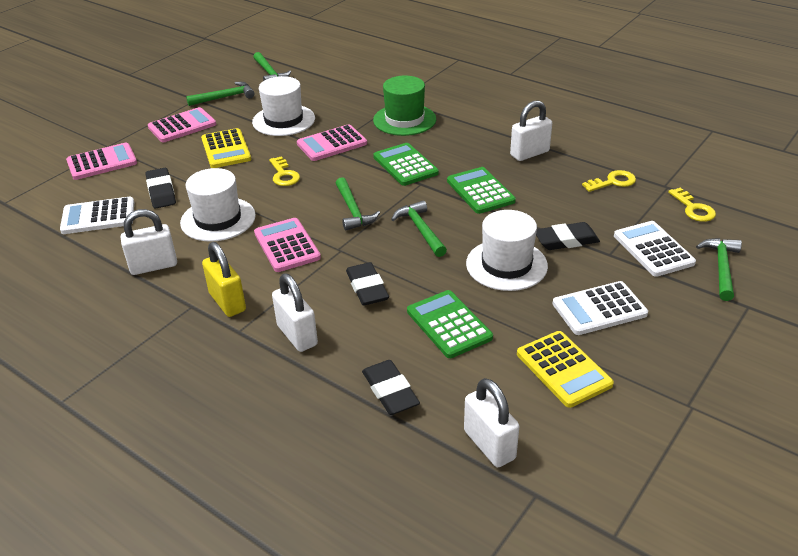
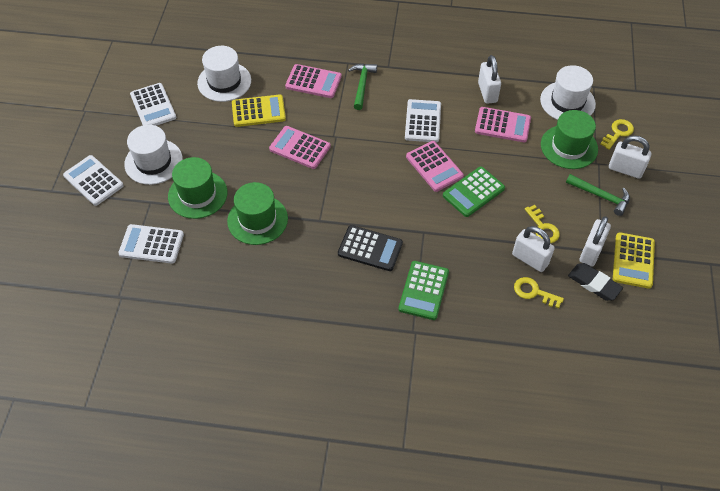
black calculator: 0 -> 1
black eraser: 4 -> 1
green calculator: 3 -> 2
green hammer: 5 -> 2
green hat: 1 -> 3
white calculator: 3 -> 4
yellow padlock: 1 -> 0

